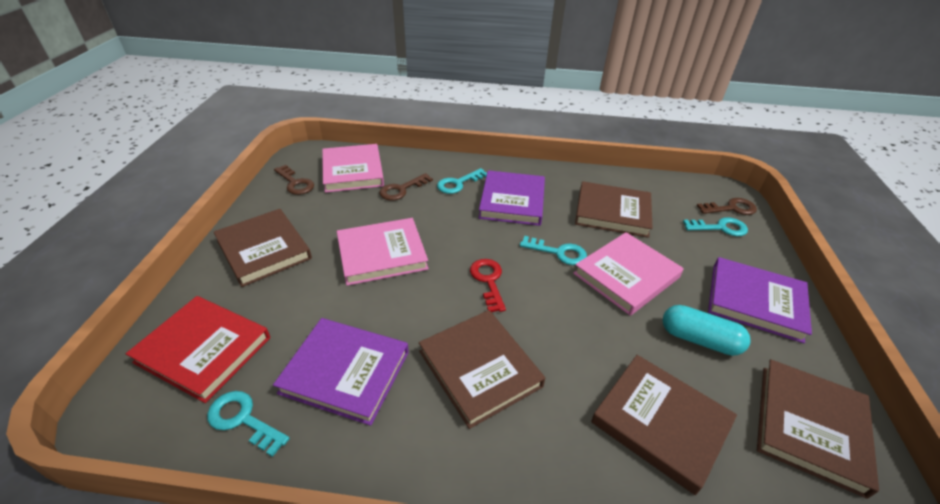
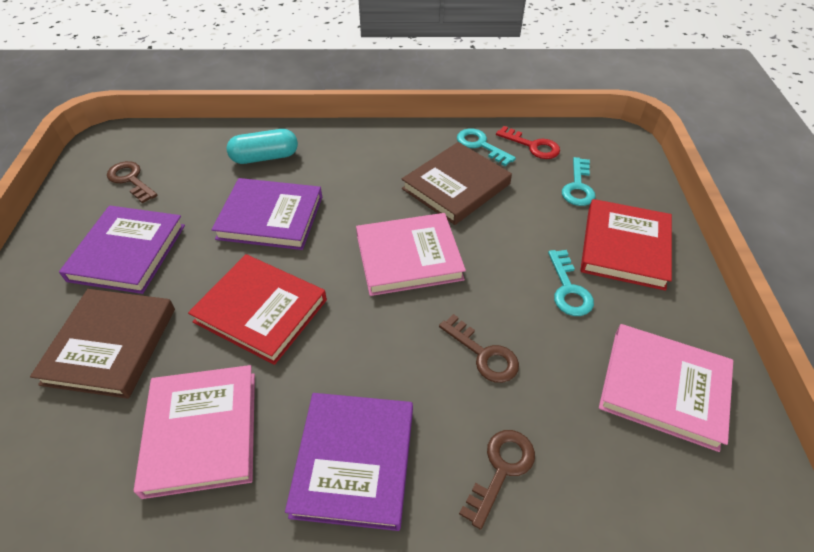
brown book: 5 -> 2
red book: 1 -> 2
turquoise key: 4 -> 3

